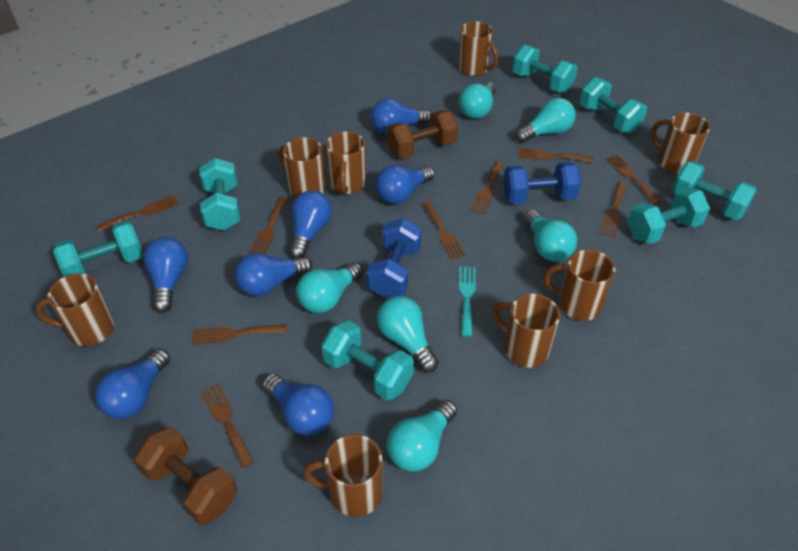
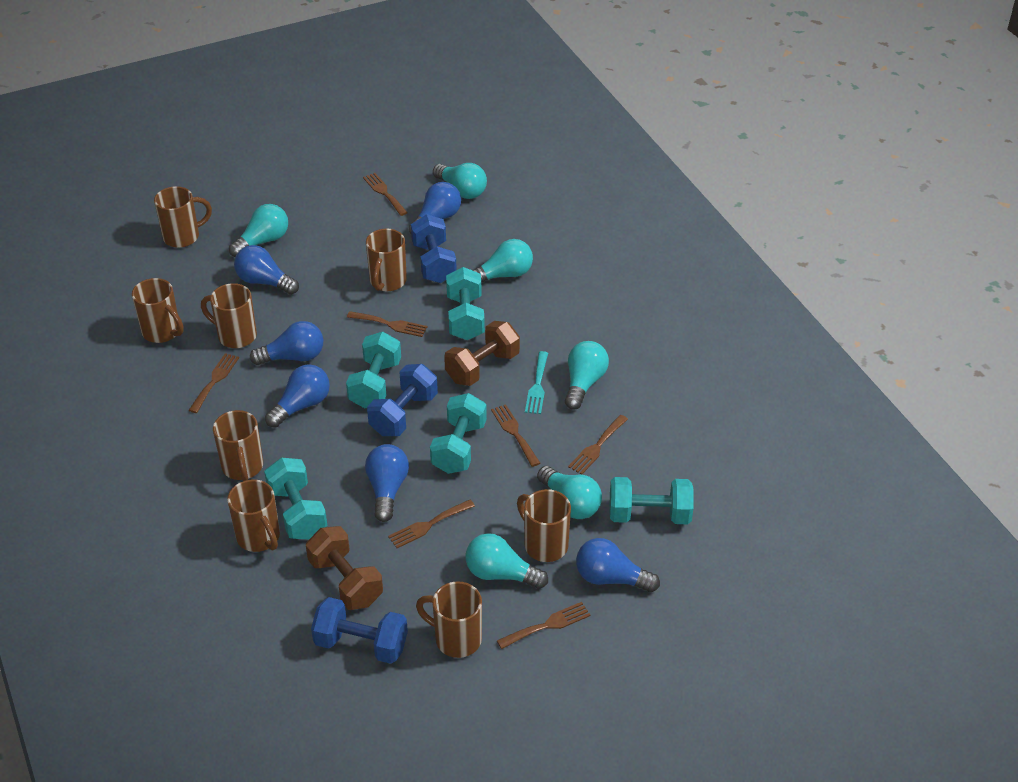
blue dumbbell: 2 -> 3
blue light bulb: 7 -> 6
brown fork: 9 -> 7
turquoise dumbbell: 7 -> 5

